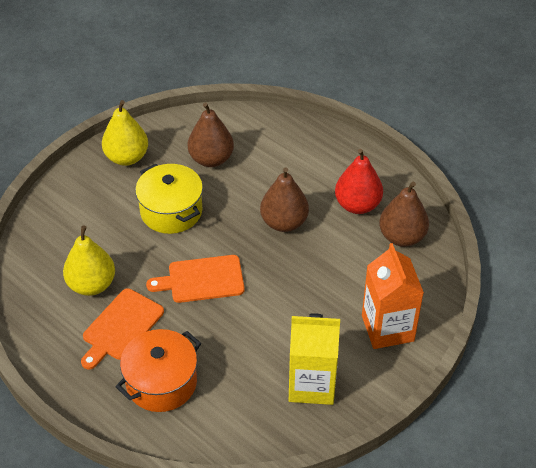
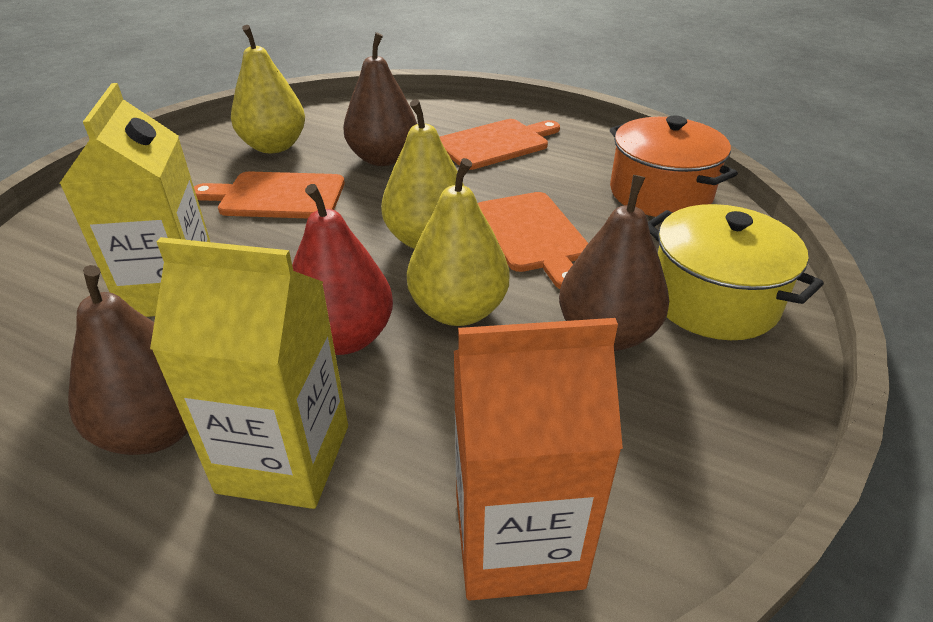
orange cutting board: 2 -> 3
yellow carton: 1 -> 2
yellow pear: 2 -> 3

